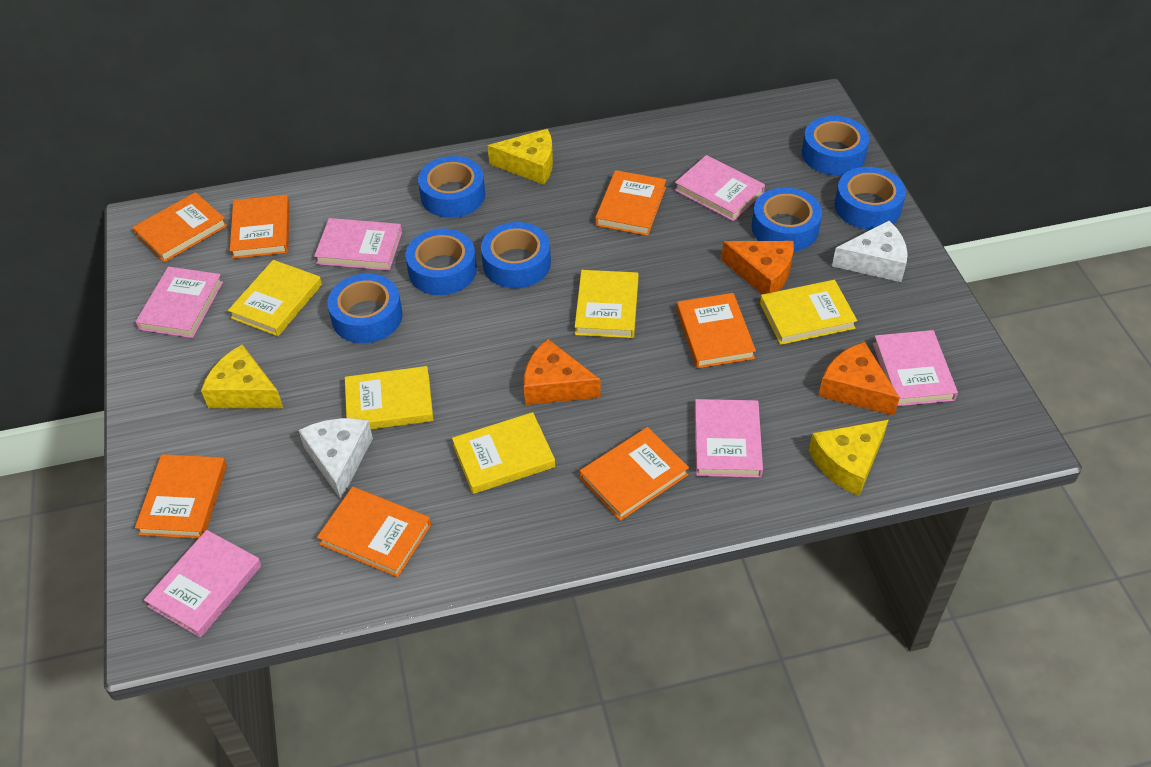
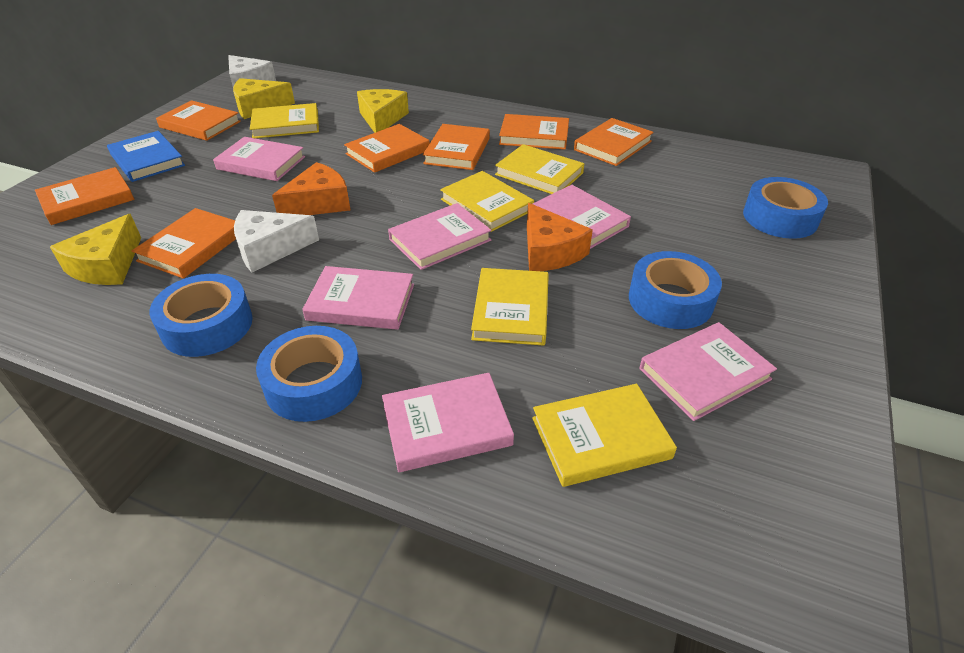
blue book: 0 -> 1
blue tape: 7 -> 4
orange cheese: 3 -> 2

